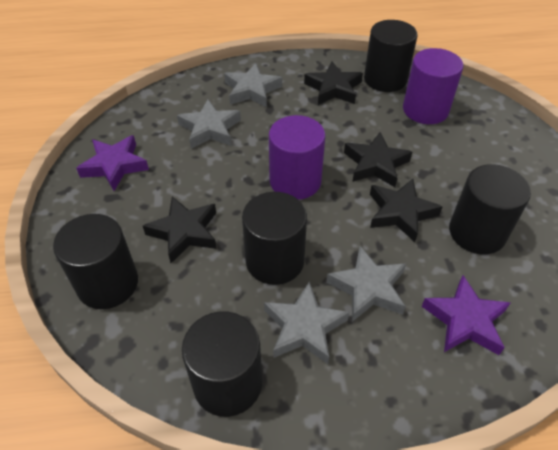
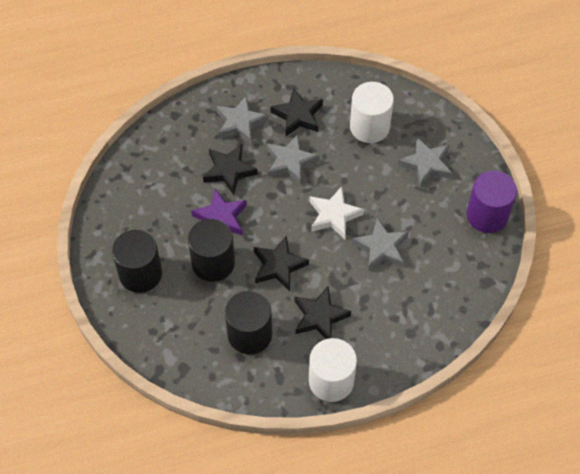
black cylinder: 5 -> 3
purple cylinder: 2 -> 1
purple star: 2 -> 1
white cylinder: 0 -> 2
white star: 0 -> 1

